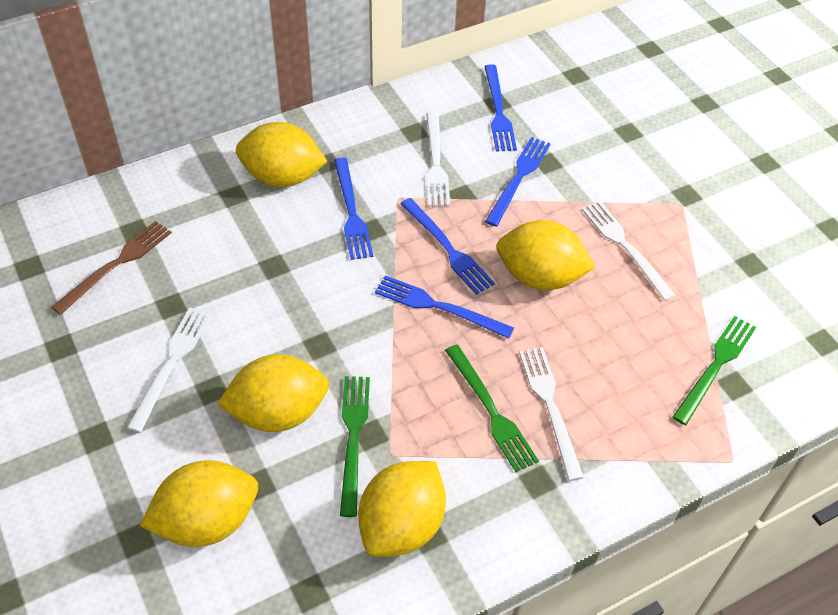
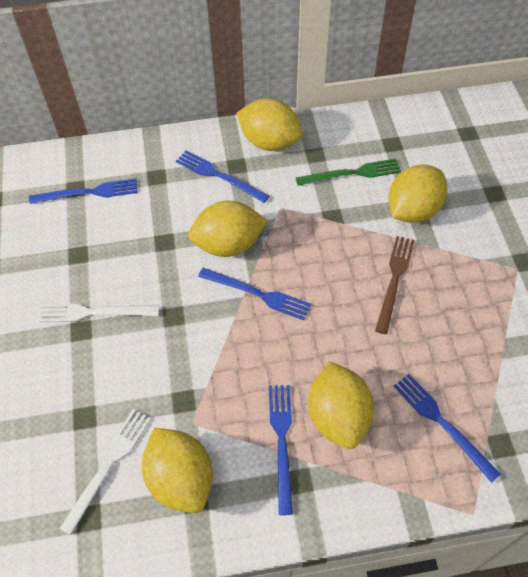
green fork: 3 -> 1
white fork: 4 -> 2

